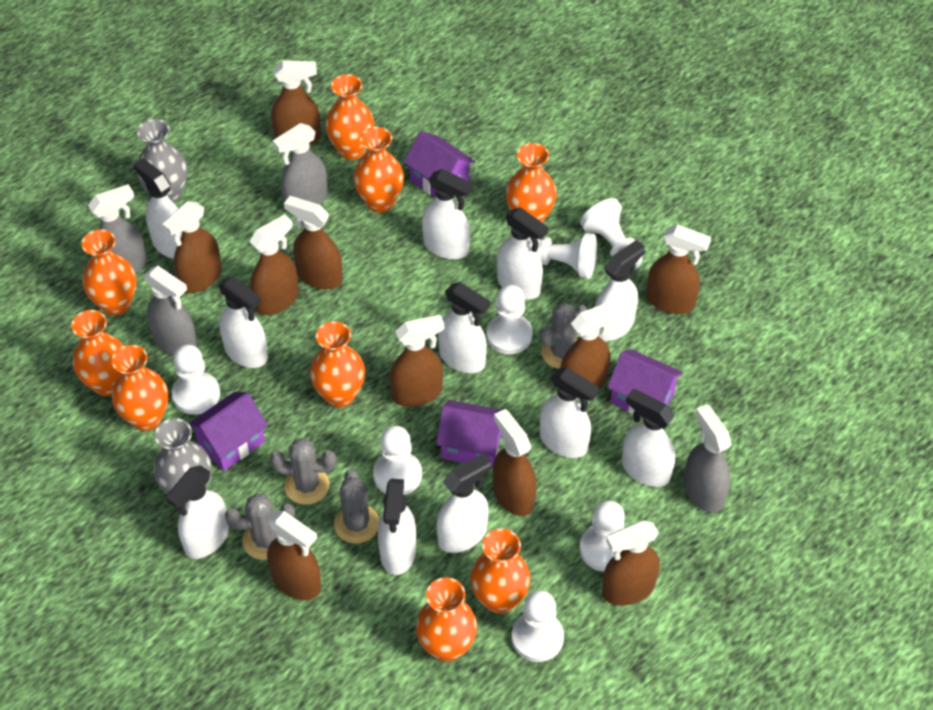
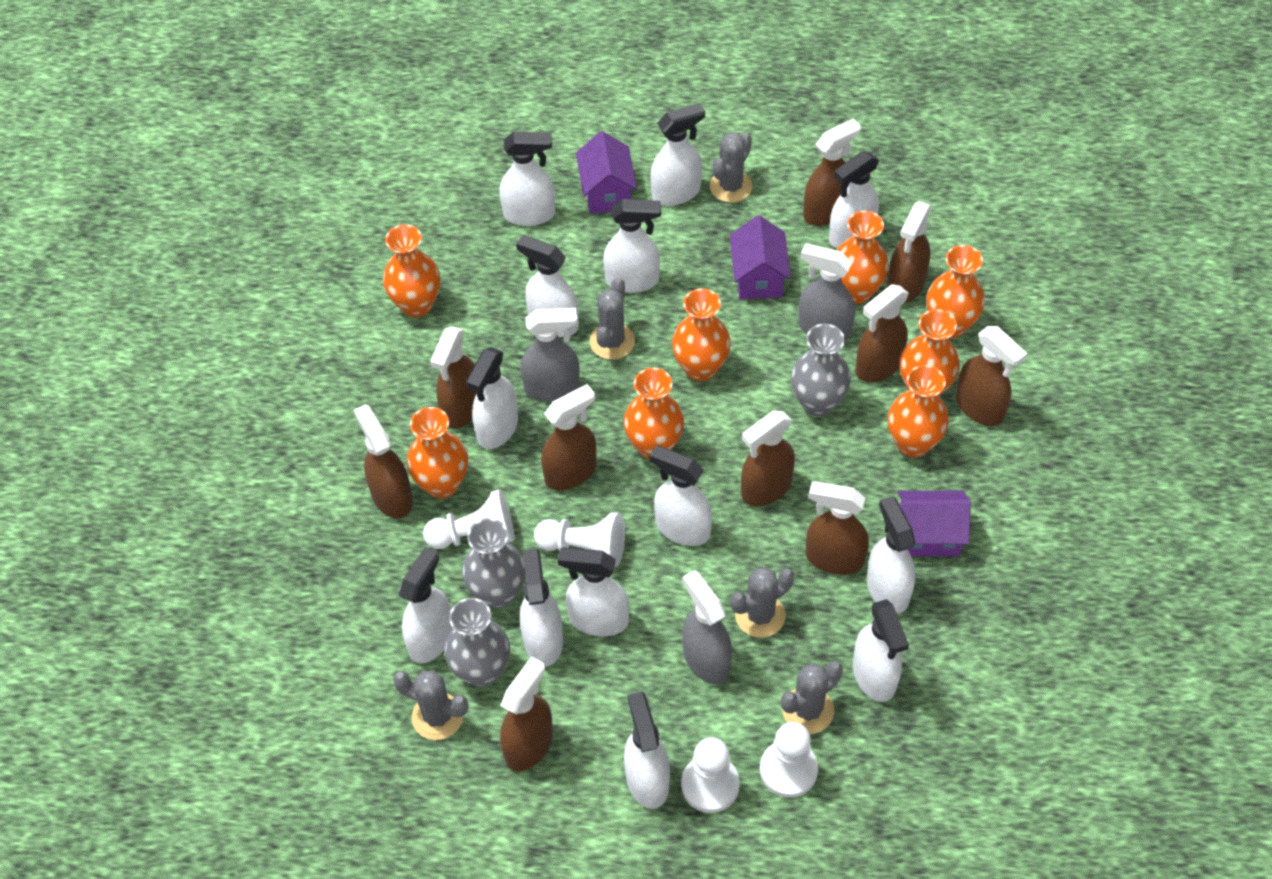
grey cactus: 4 -> 5
grey spray bottle: 4 -> 3
grey vase: 2 -> 3
orange vase: 9 -> 8
purple house: 4 -> 3
white pawn: 7 -> 4
white spray bottle: 11 -> 13

